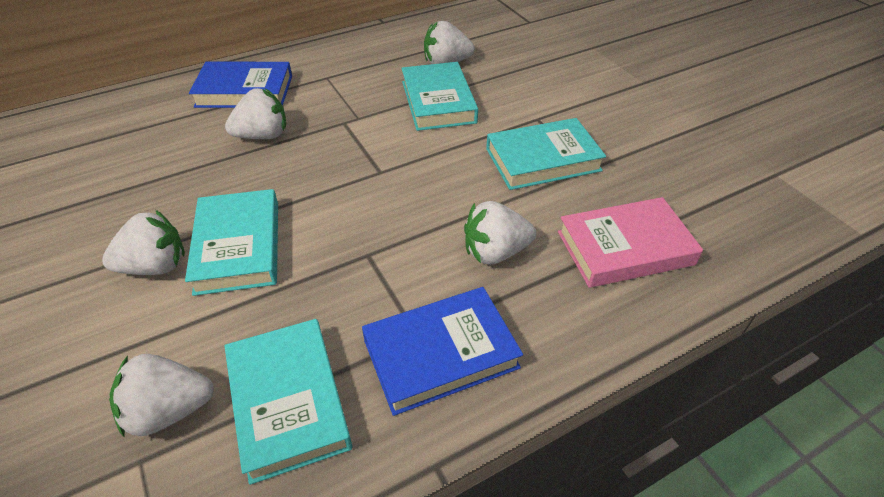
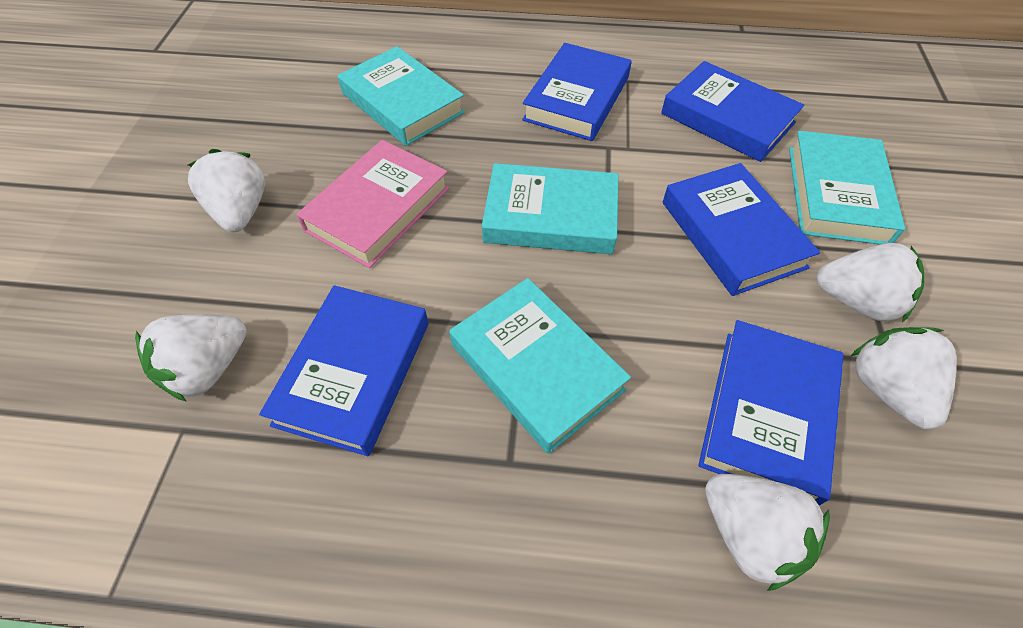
blue book: 2 -> 5

